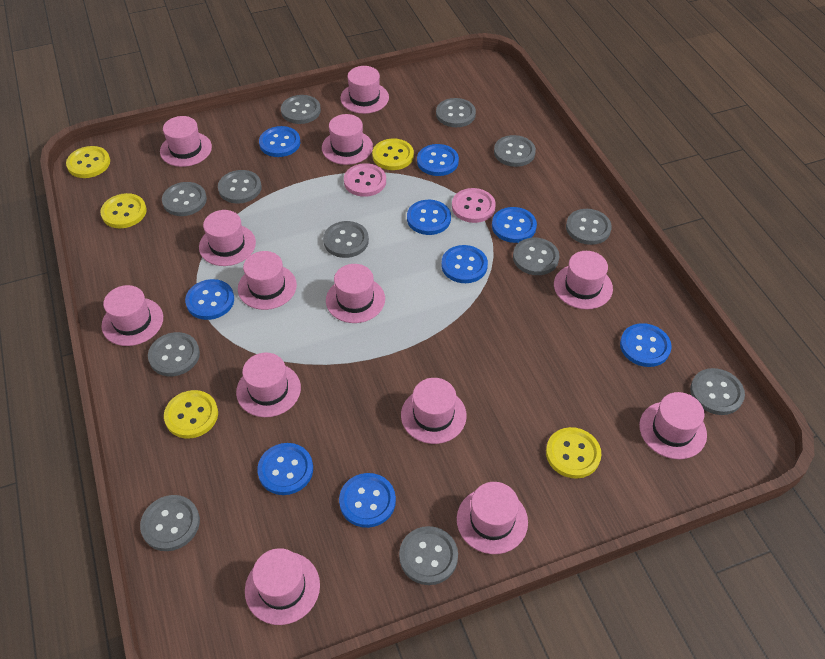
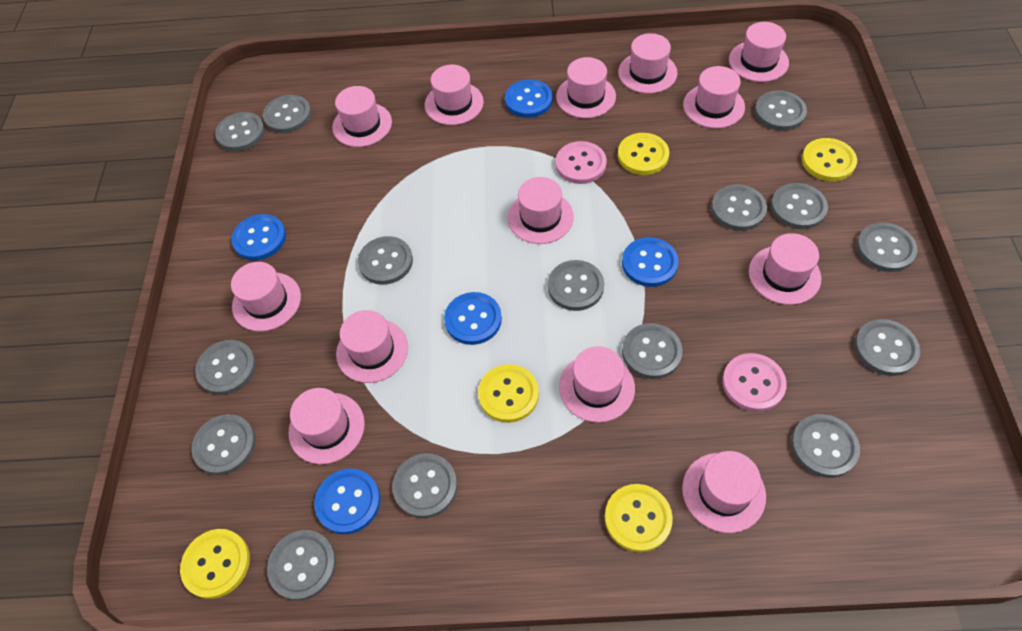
blue button: 9 -> 5
grey button: 12 -> 15

